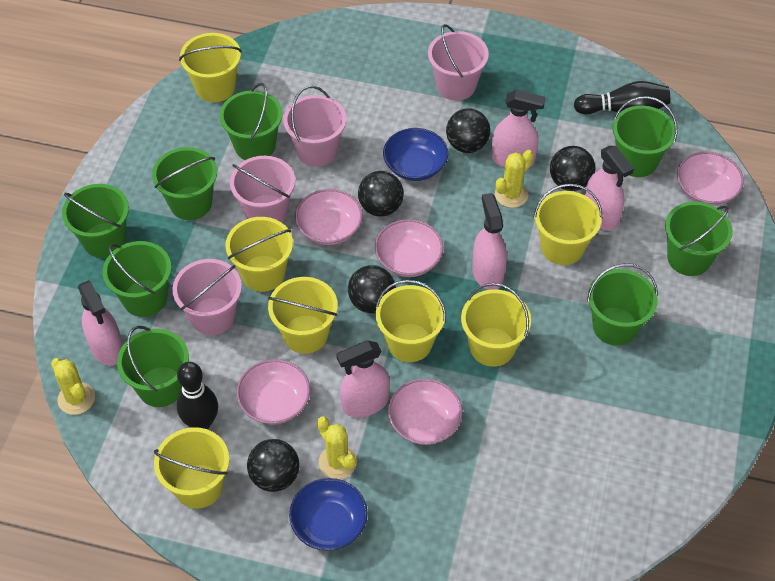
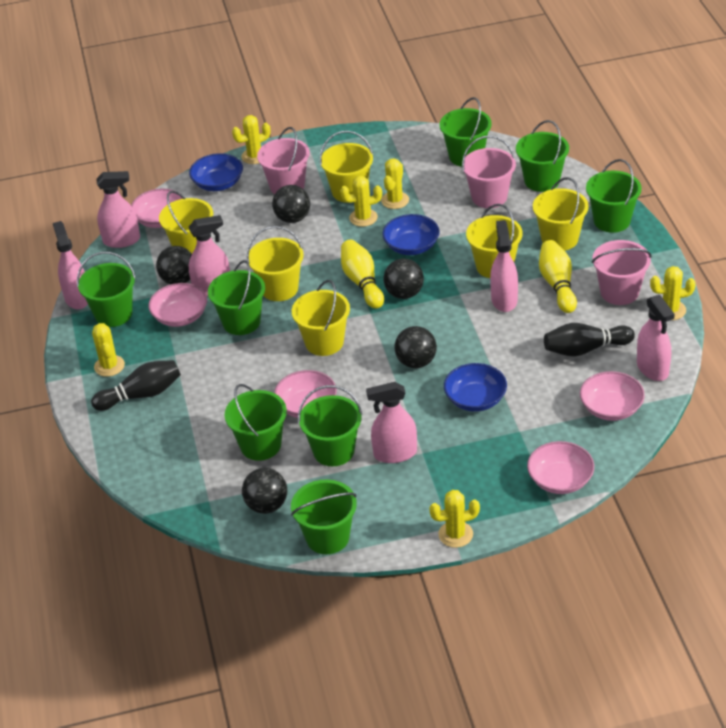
blue bowl: 2 -> 3
pink bucket: 4 -> 3
pink spray bottle: 5 -> 6
yellow bowling pin: 0 -> 2
yellow bucket: 7 -> 6
yellow cactus: 3 -> 6

